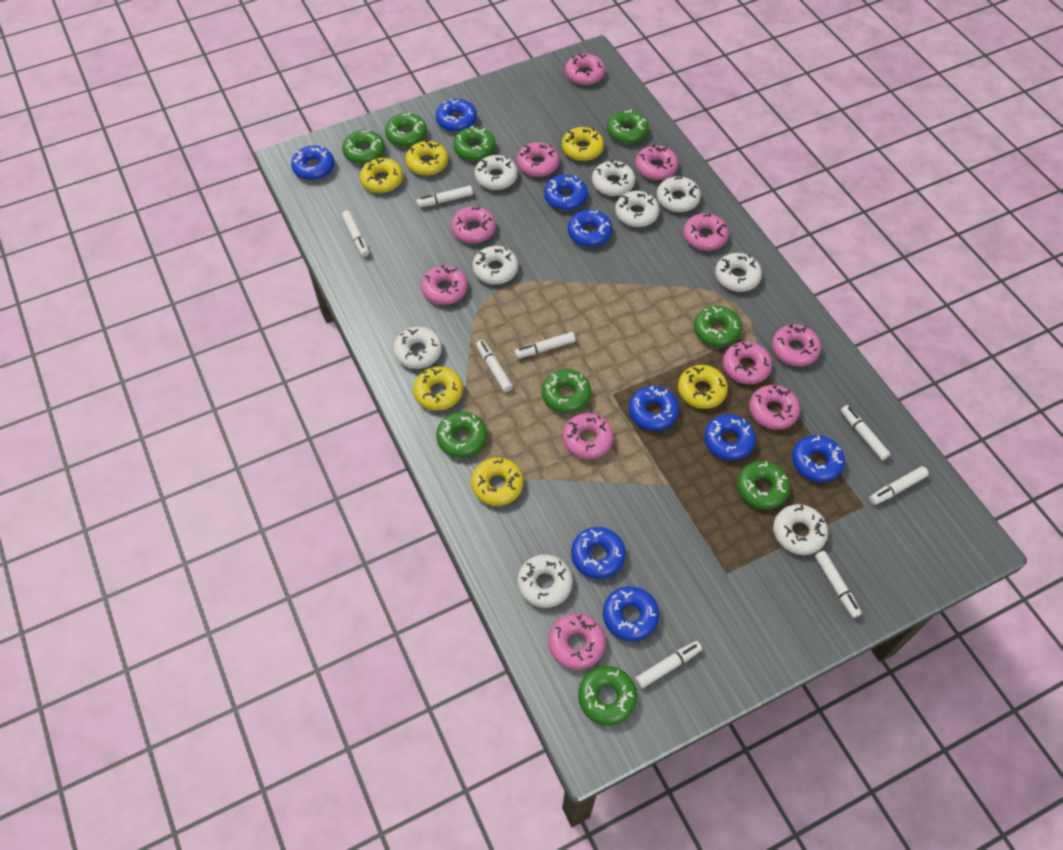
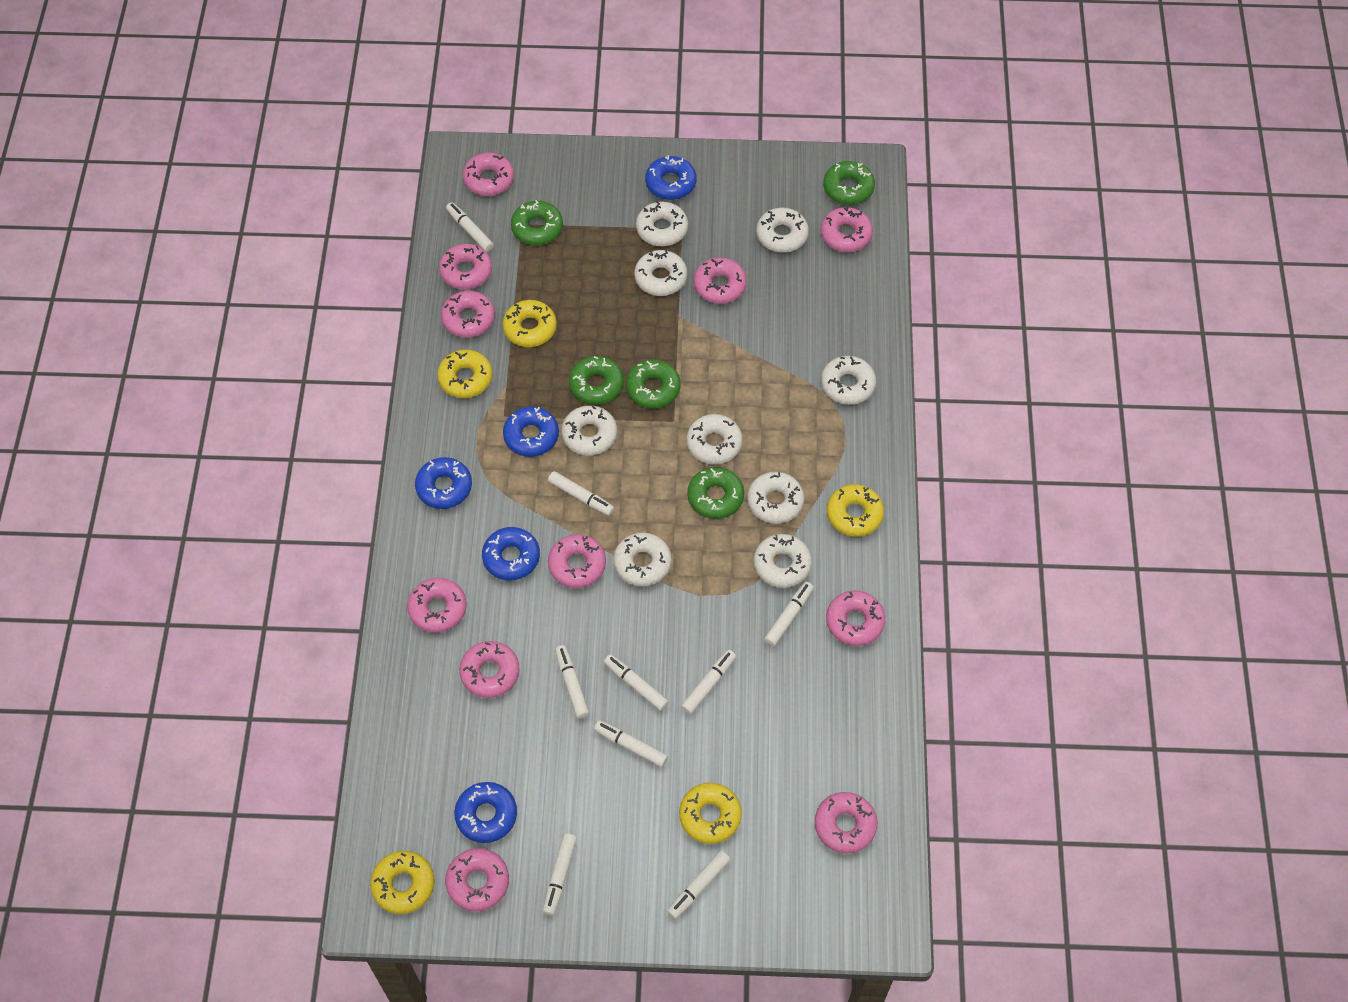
blue donut: 9 -> 5
green donut: 9 -> 5
white marker: 8 -> 9
yellow donut: 6 -> 5

